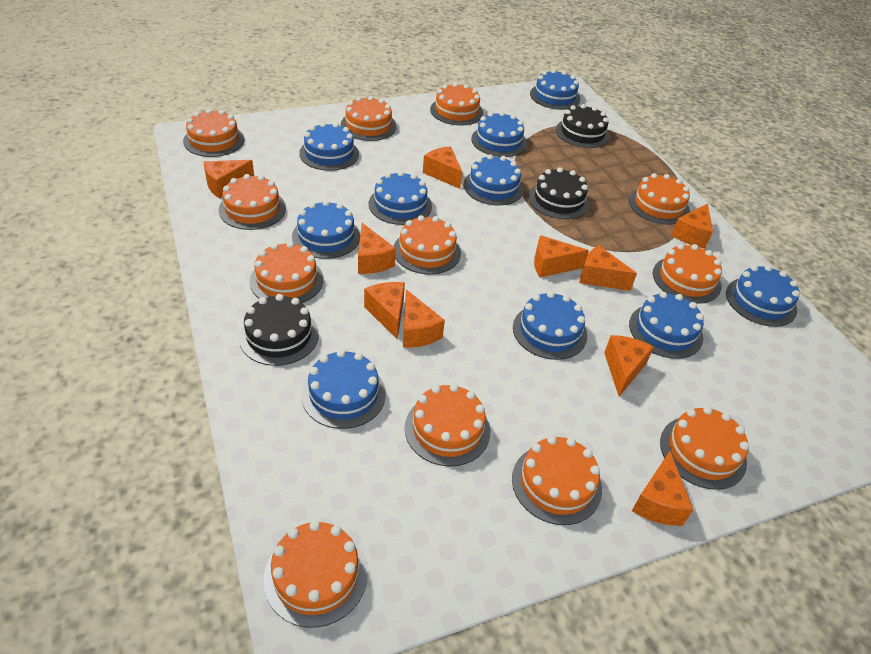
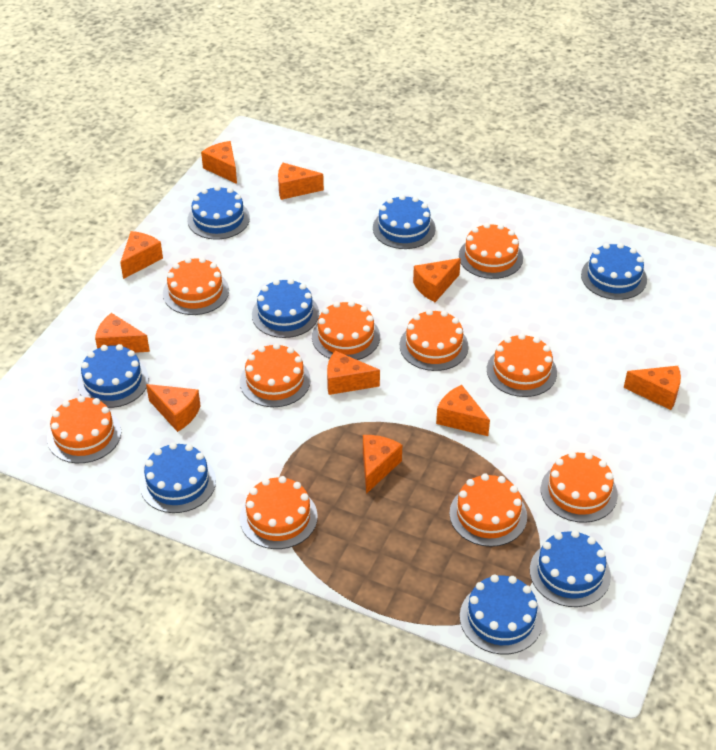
black cake: 3 -> 0
blue cake: 10 -> 8
orange cake: 12 -> 10

